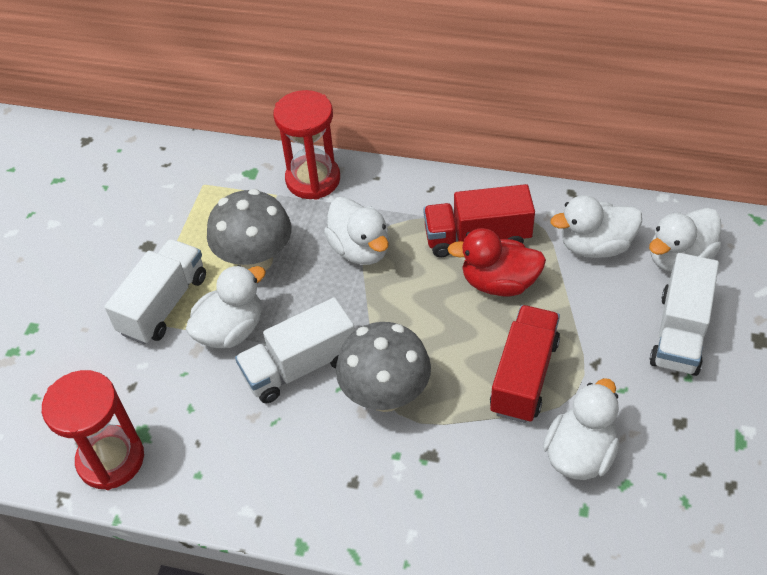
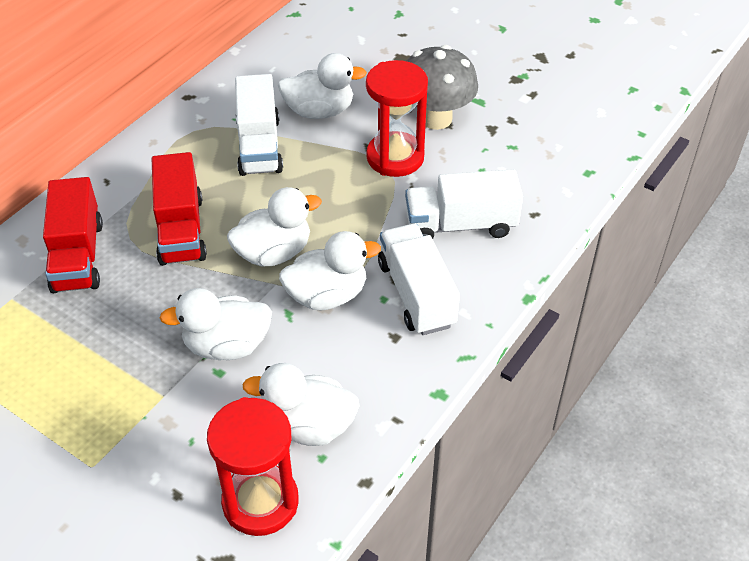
grey mushroom: 2 -> 1
red duck: 1 -> 0

